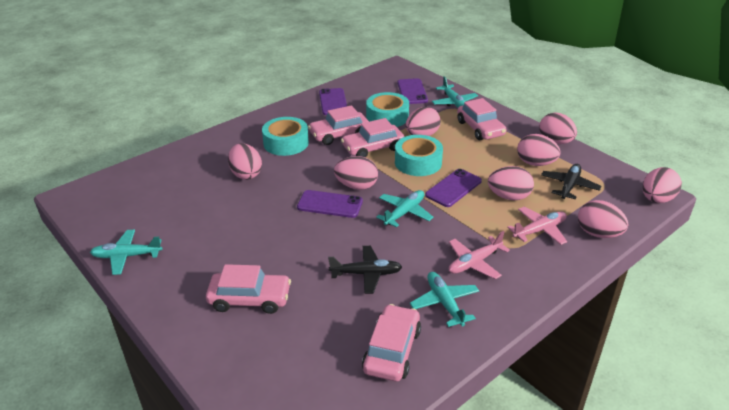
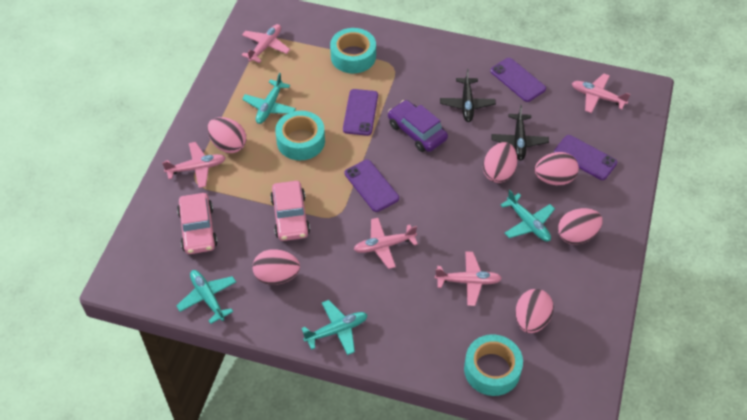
pink car: 5 -> 2
pink egg: 8 -> 6
pink plane: 2 -> 5
purple car: 0 -> 1

